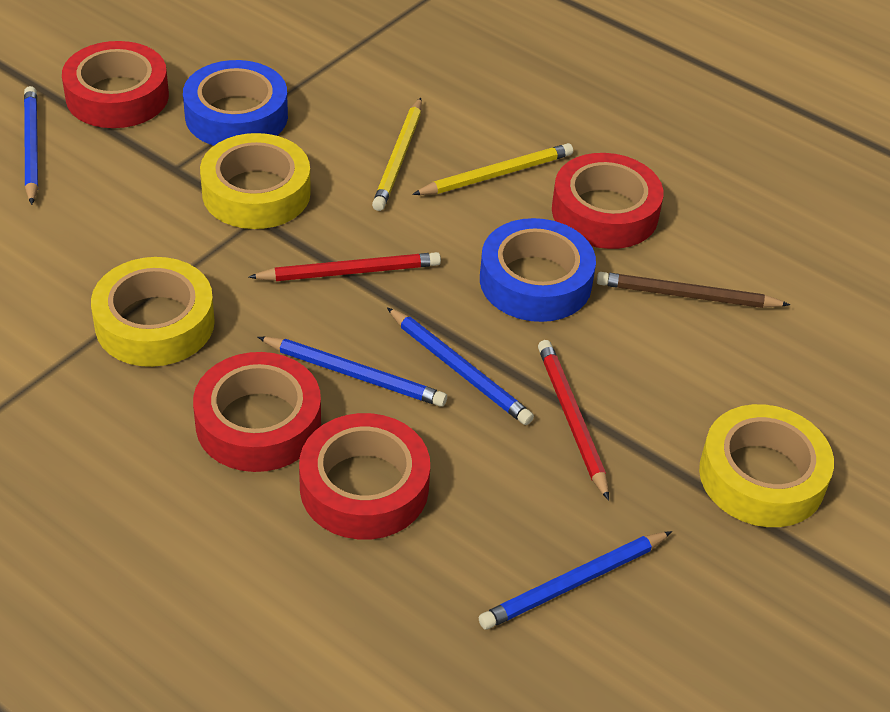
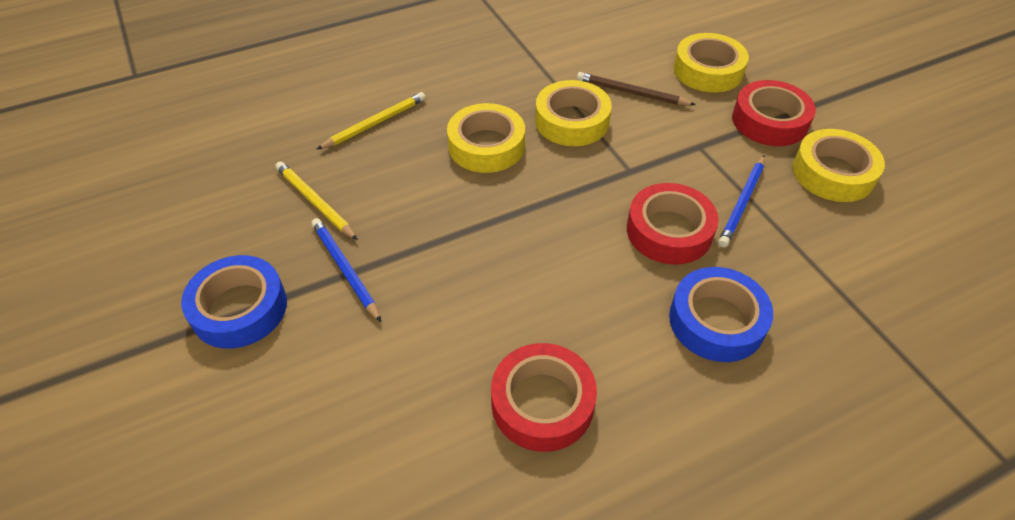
blue pencil: 4 -> 2
red pencil: 2 -> 0
red tape: 4 -> 3
yellow tape: 3 -> 4

